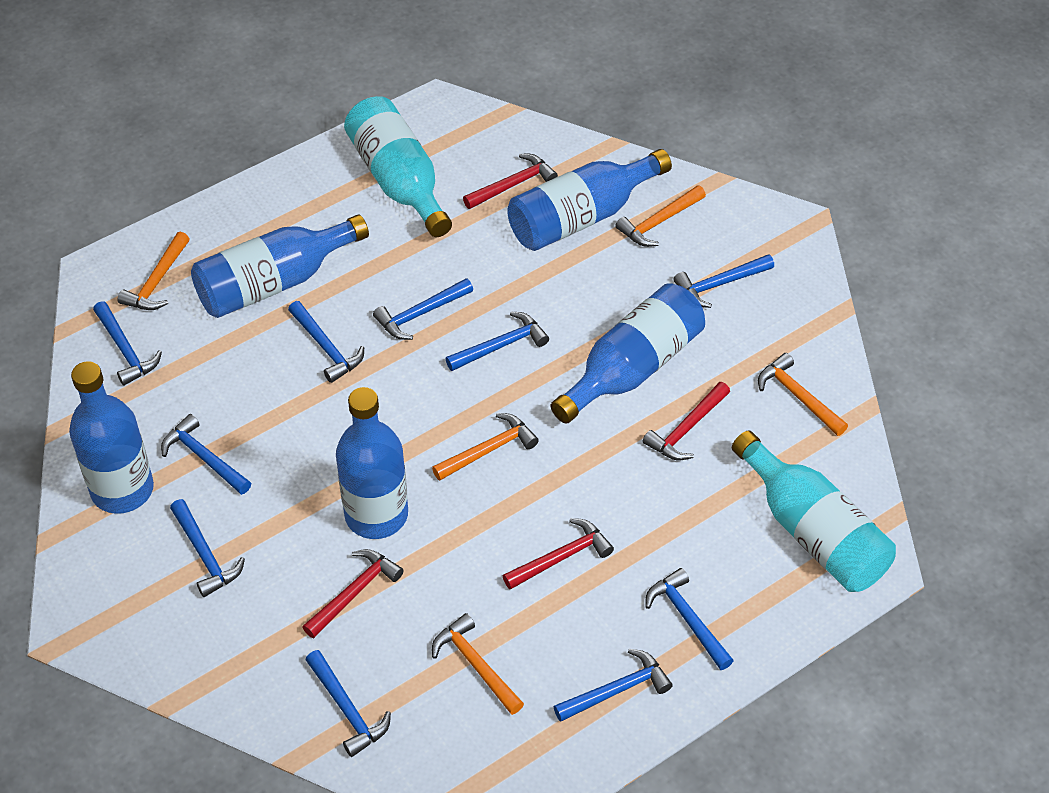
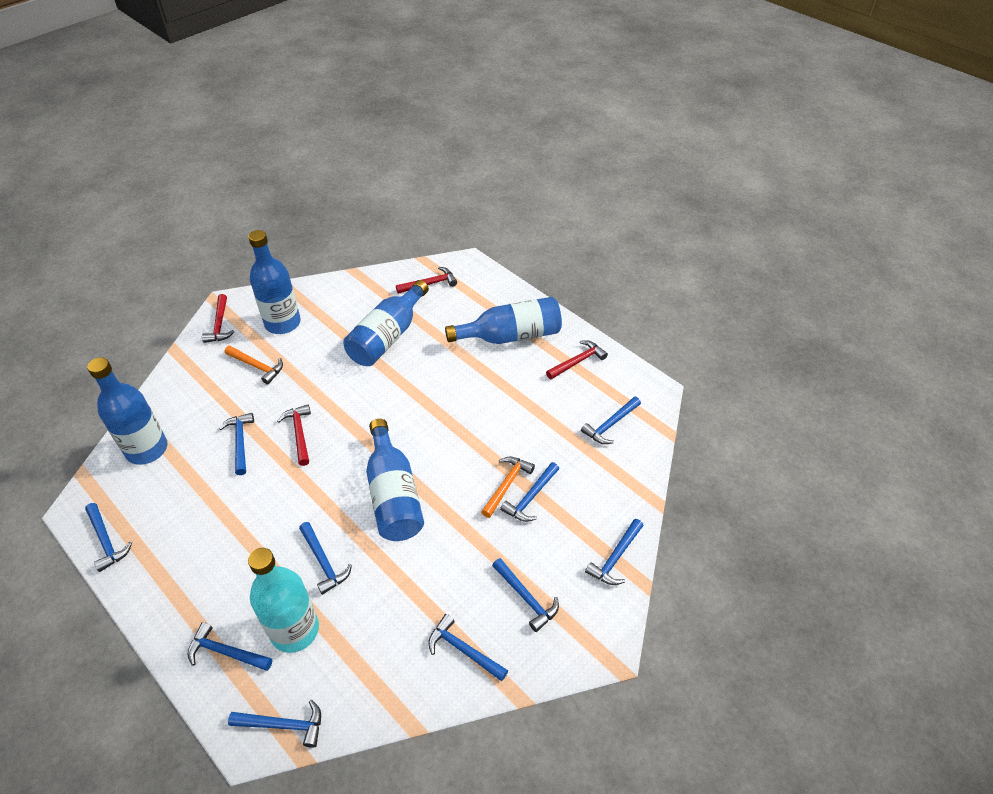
orange hammer: 5 -> 2
turquoise bottle: 2 -> 1

